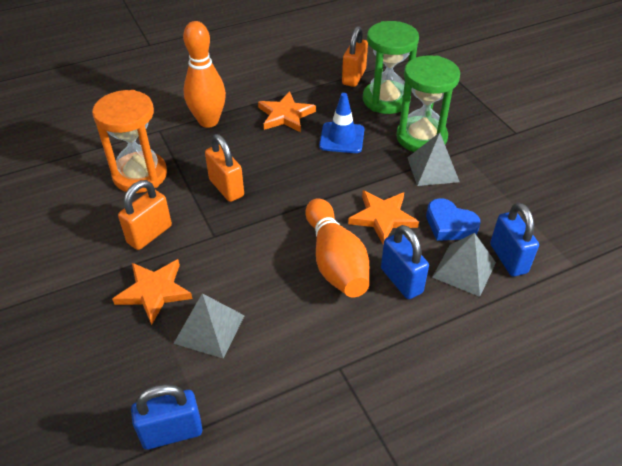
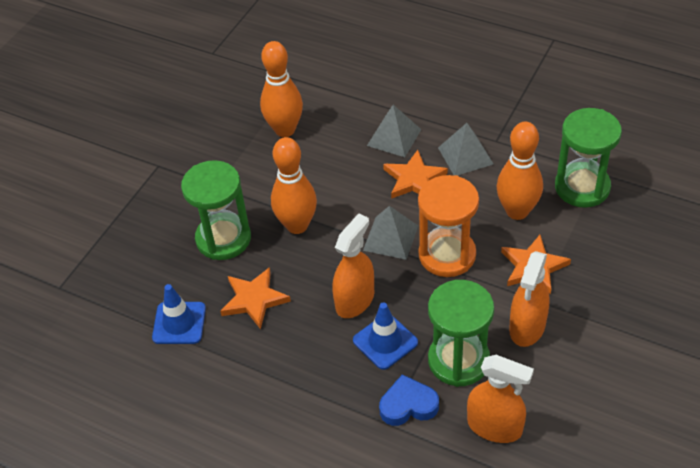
blue padlock: 3 -> 0
blue traffic cone: 1 -> 2
green hourglass: 2 -> 3
orange bowling pin: 2 -> 3
orange padlock: 3 -> 0
orange spray bottle: 0 -> 3

